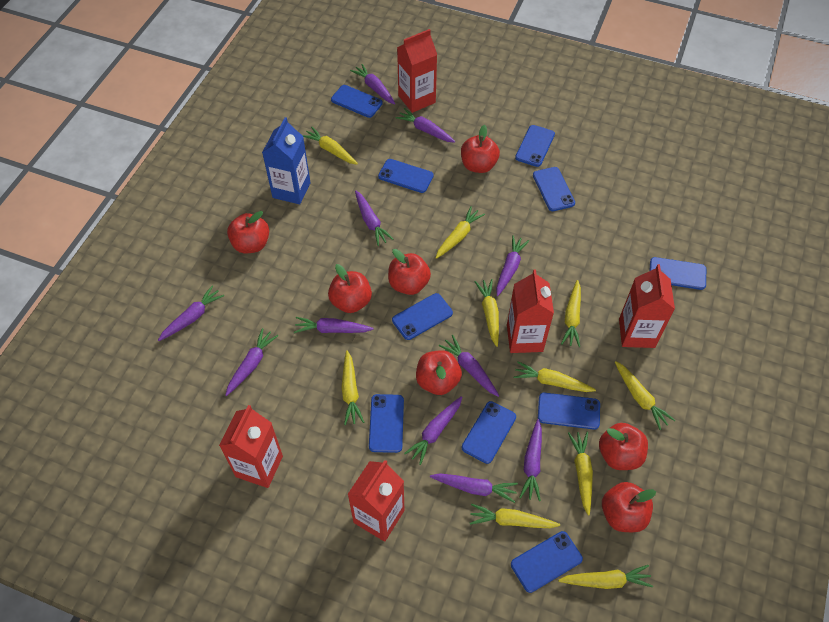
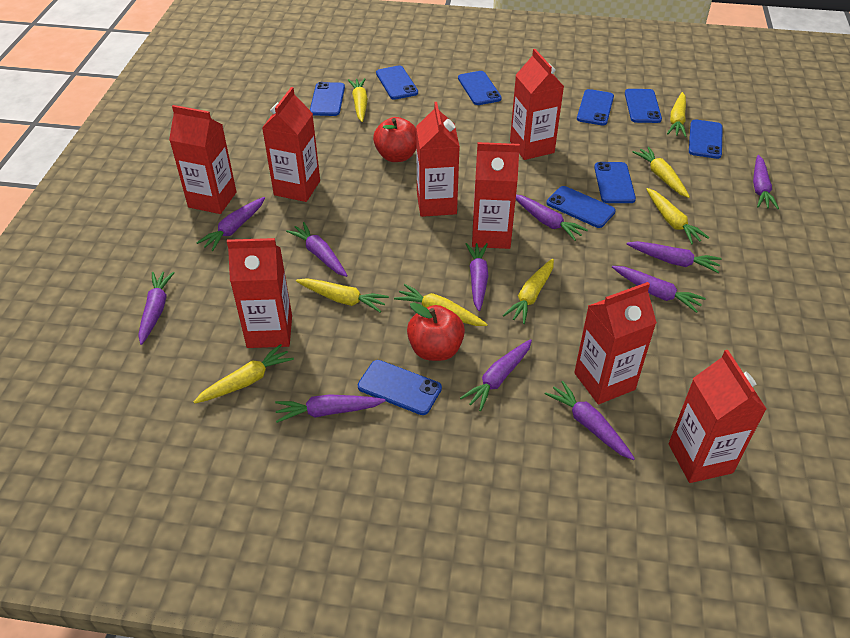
blue carton: 1 -> 0
blue phone: 10 -> 9
red apple: 7 -> 2
red carton: 5 -> 8
yellow carrot: 10 -> 8

